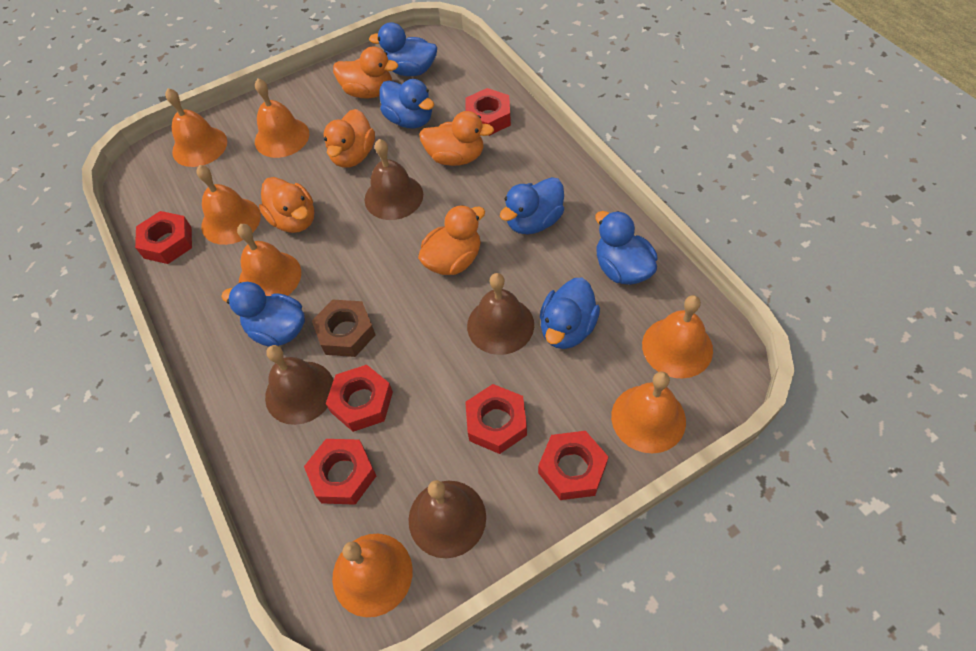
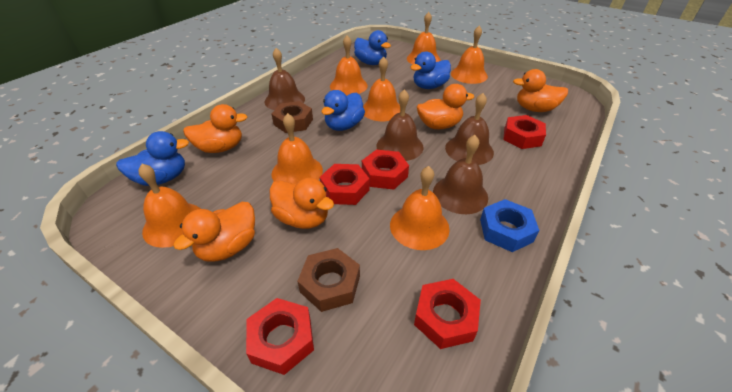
blue duck: 6 -> 4
blue nut: 0 -> 1
brown nut: 1 -> 2
red nut: 6 -> 5

